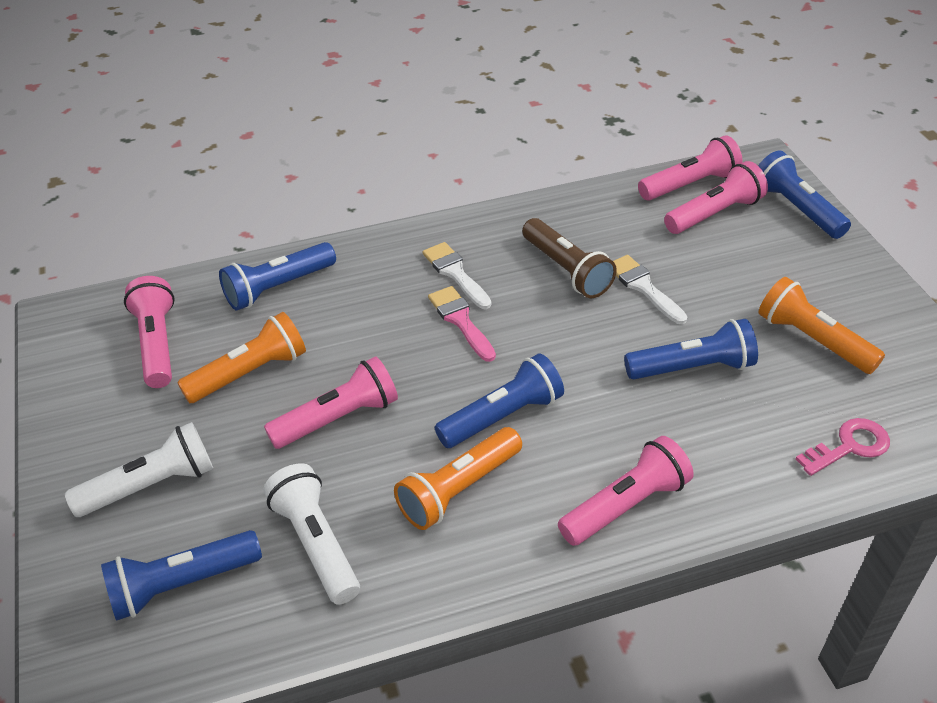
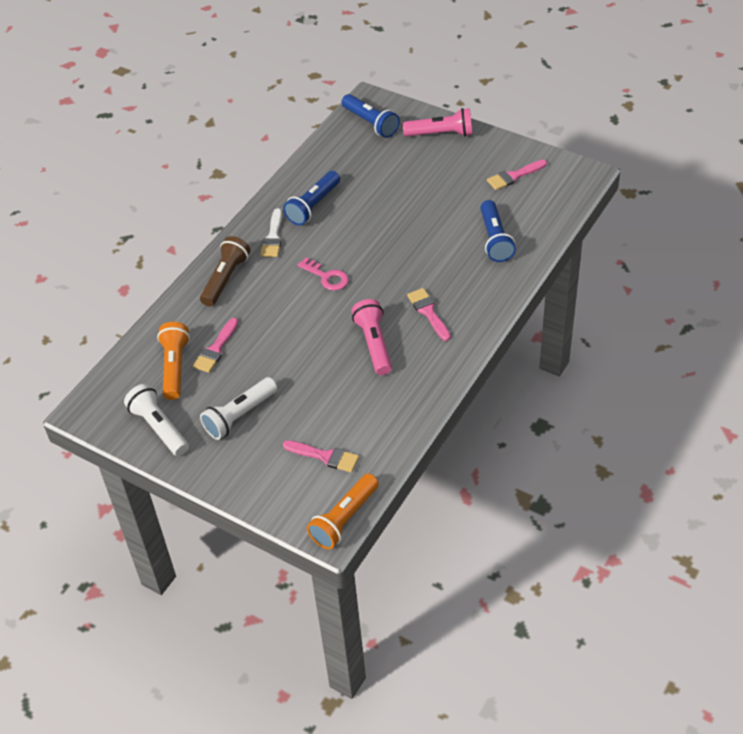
blue flashlight: 5 -> 3
orange flashlight: 3 -> 2
pink brush: 1 -> 4
pink flashlight: 5 -> 2
white brush: 2 -> 1

